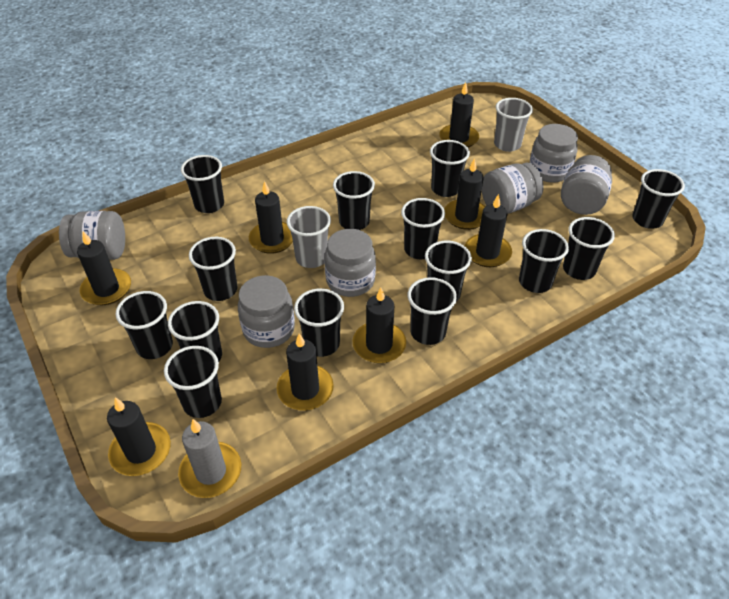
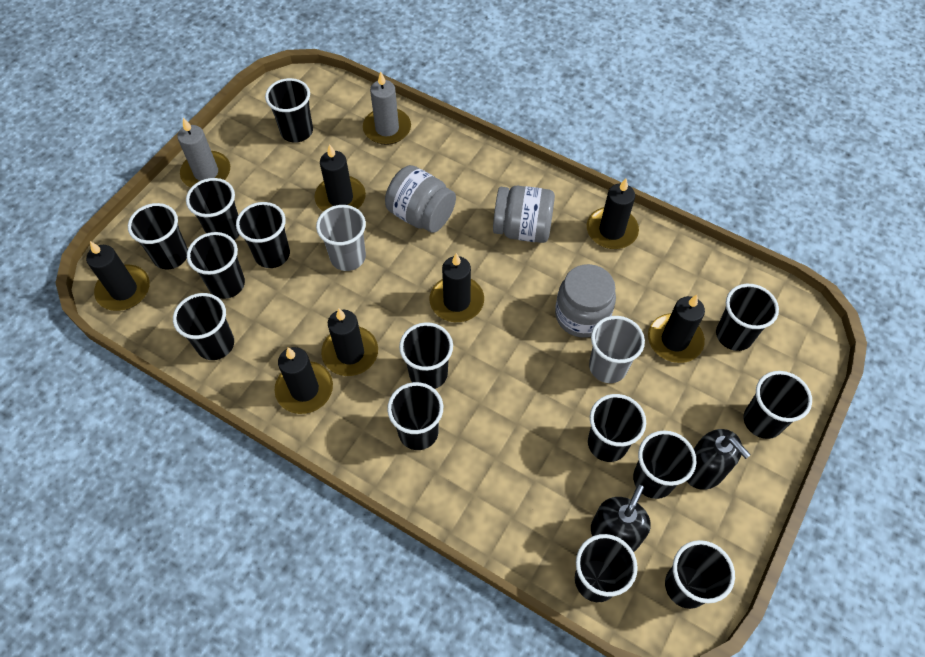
black candle: 8 -> 7
black soap dispenser: 0 -> 2
grey candle: 1 -> 2
grey jar: 6 -> 3

